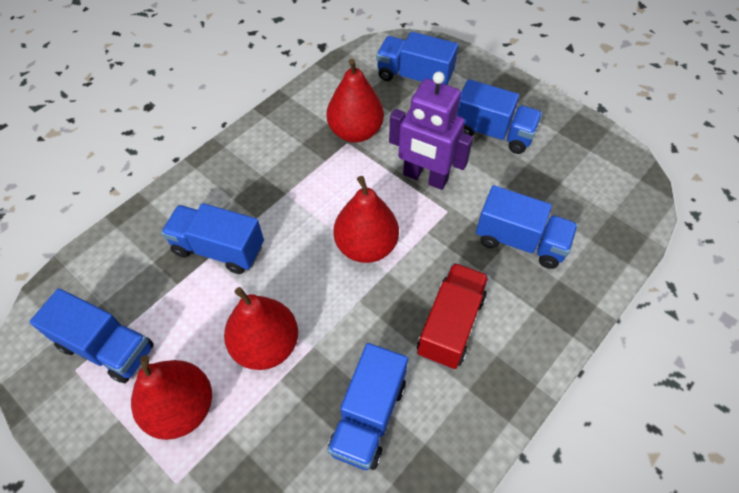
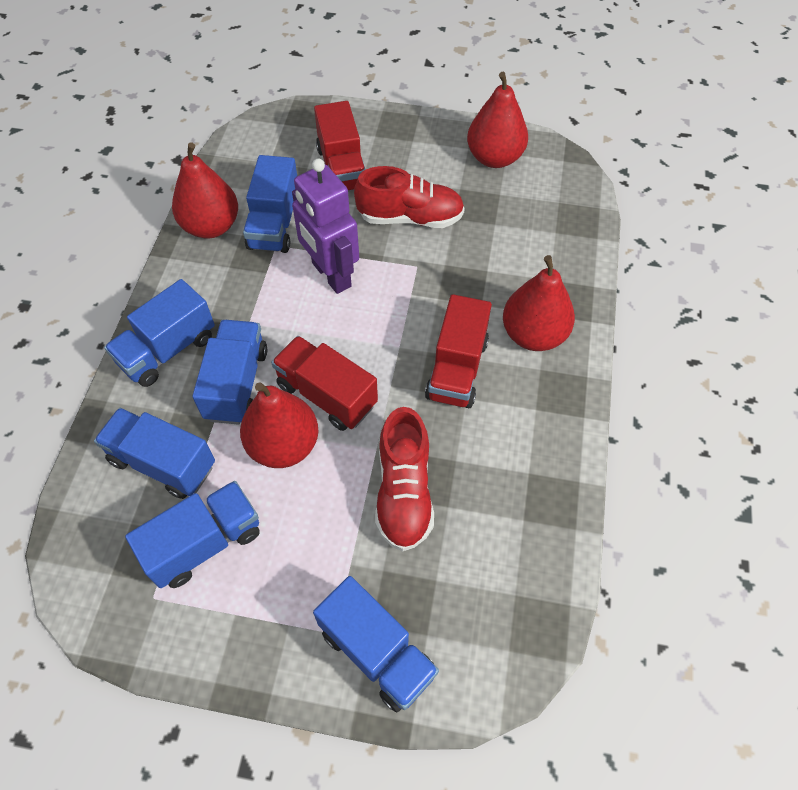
red shoe: 0 -> 2
red truck: 1 -> 3

